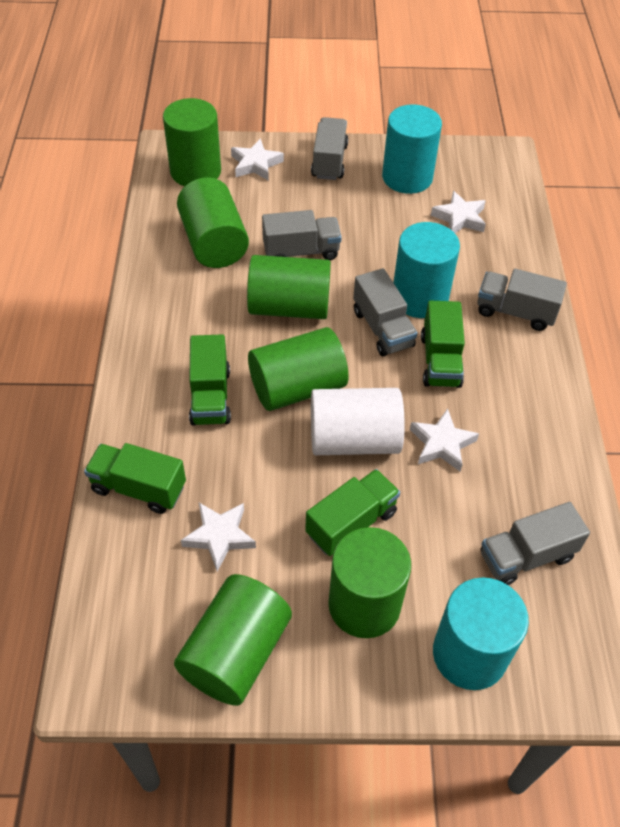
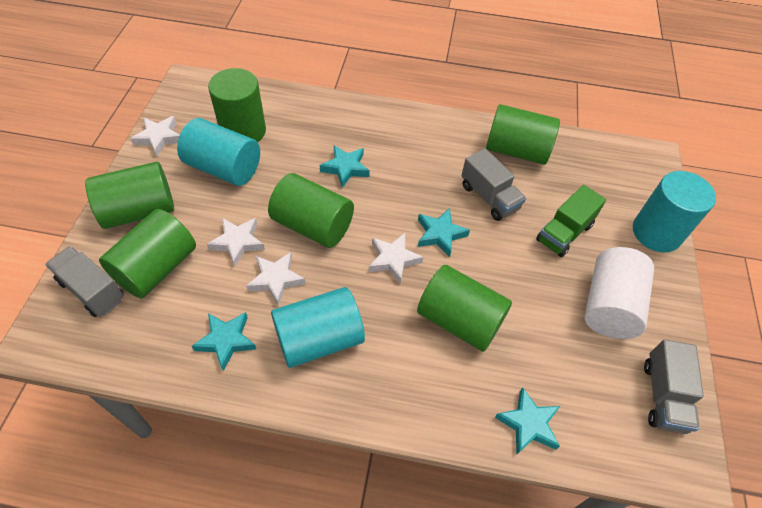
green truck: 4 -> 1
grey truck: 5 -> 3
turquoise star: 0 -> 4

